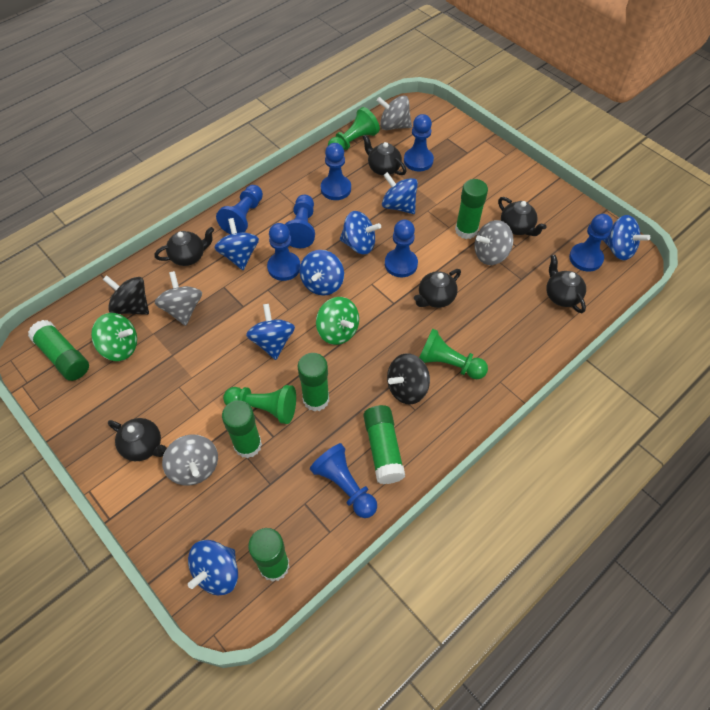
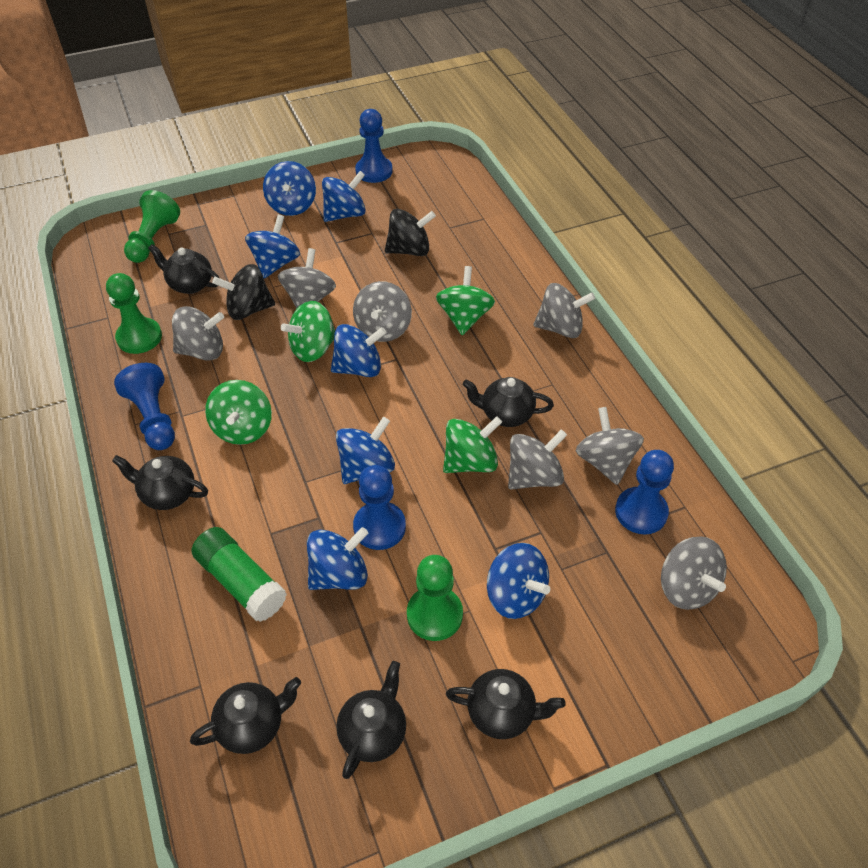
blue pawn: 8 -> 4
green glue stick: 6 -> 1
green spinning top: 2 -> 4
grey spinning top: 4 -> 7

